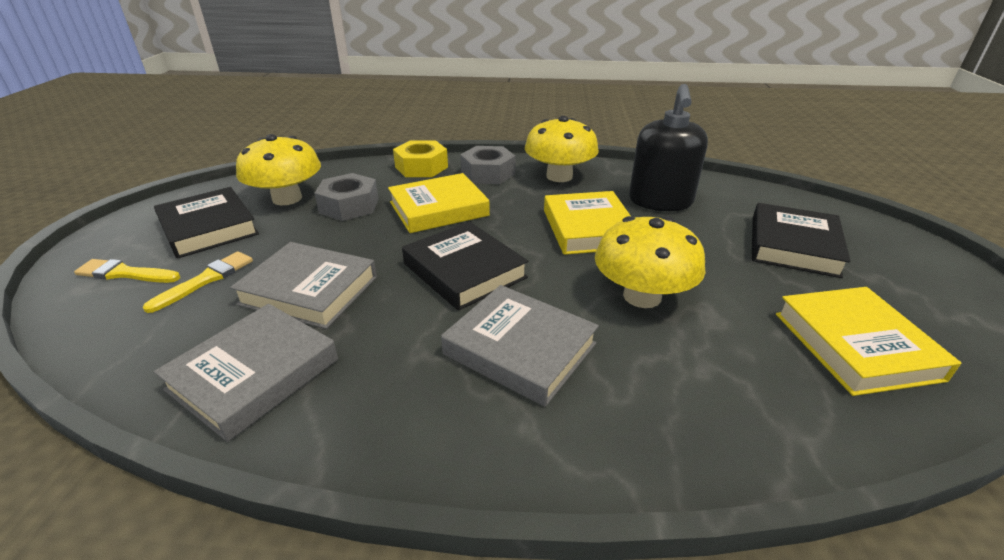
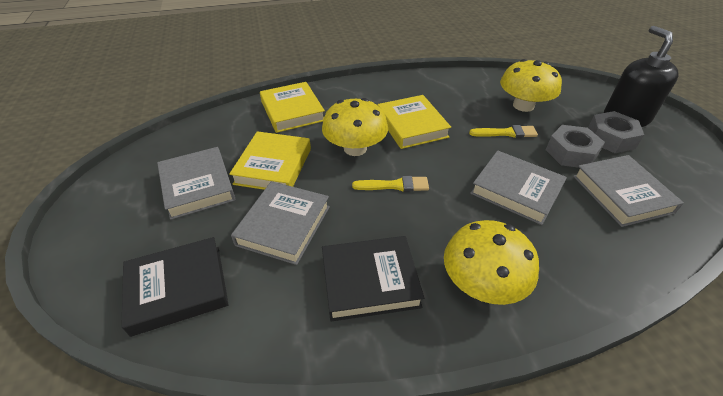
black book: 3 -> 2
grey book: 3 -> 4
yellow nut: 1 -> 0

